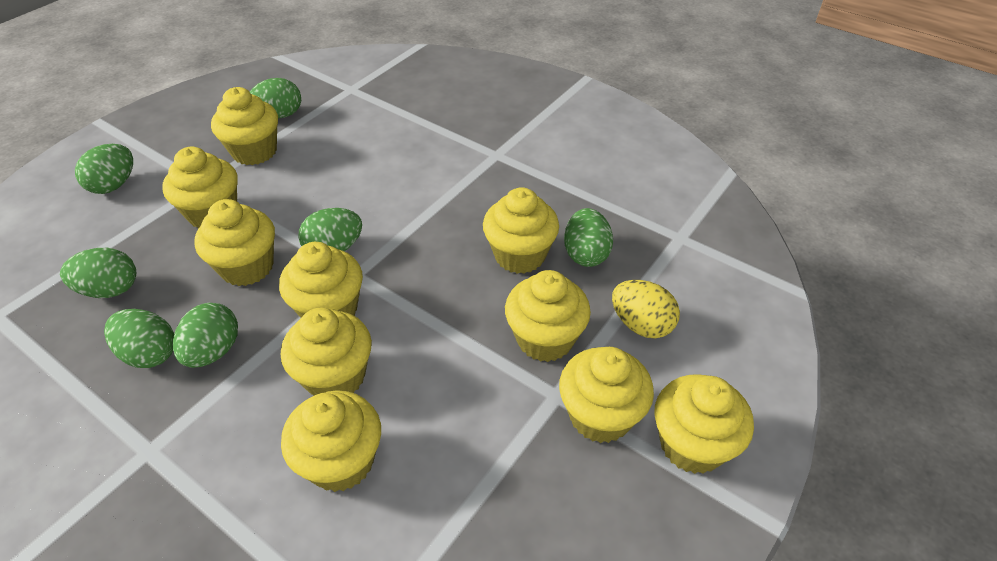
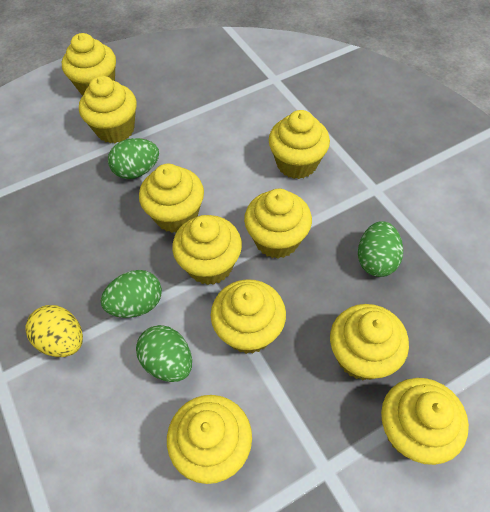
green egg: 7 -> 4

